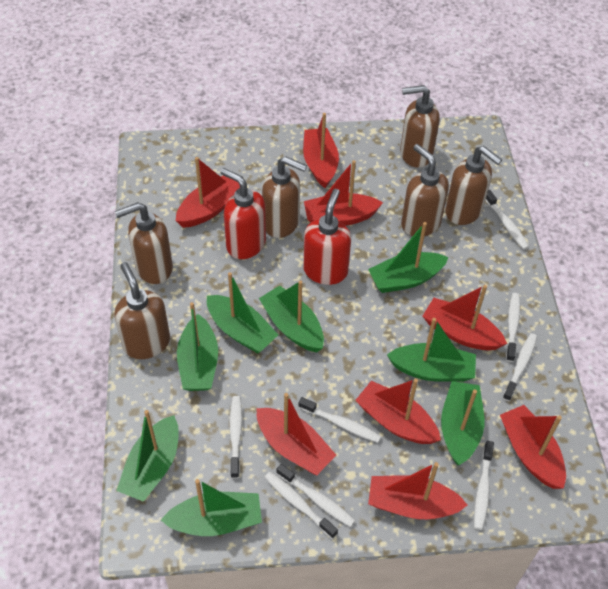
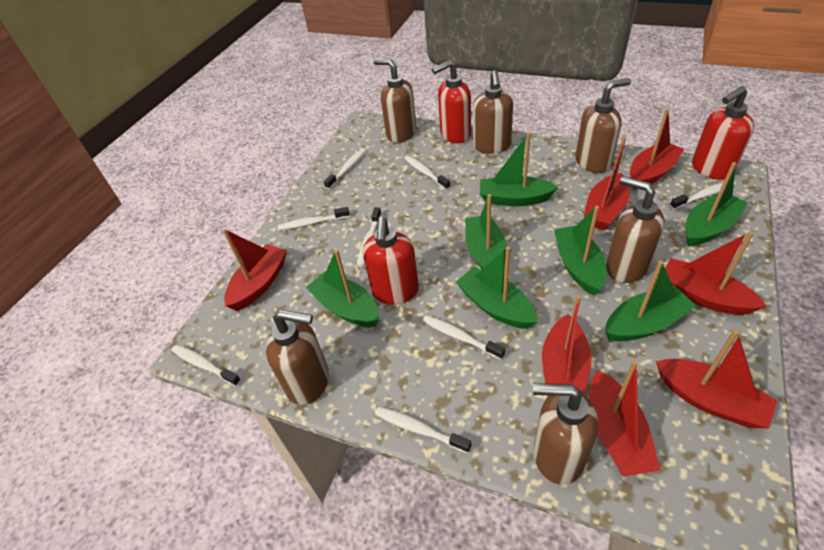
green boat: 8 -> 7
red boat: 8 -> 7
red soap dispenser: 2 -> 3

